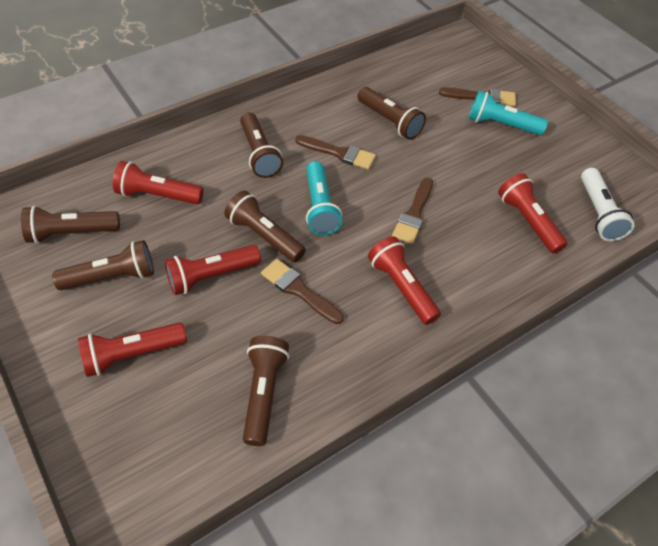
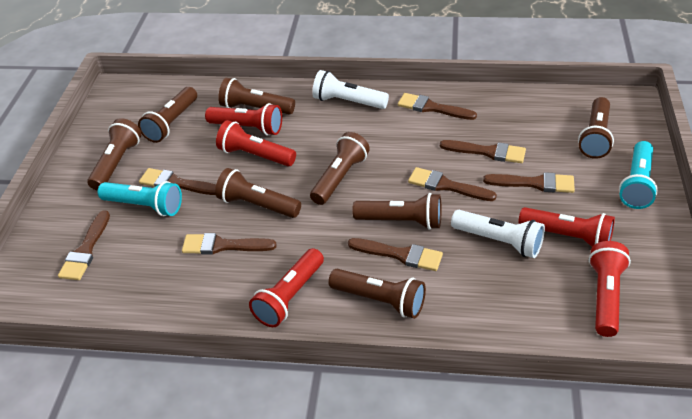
brown brush: 4 -> 8
brown flashlight: 6 -> 8
white flashlight: 1 -> 2

